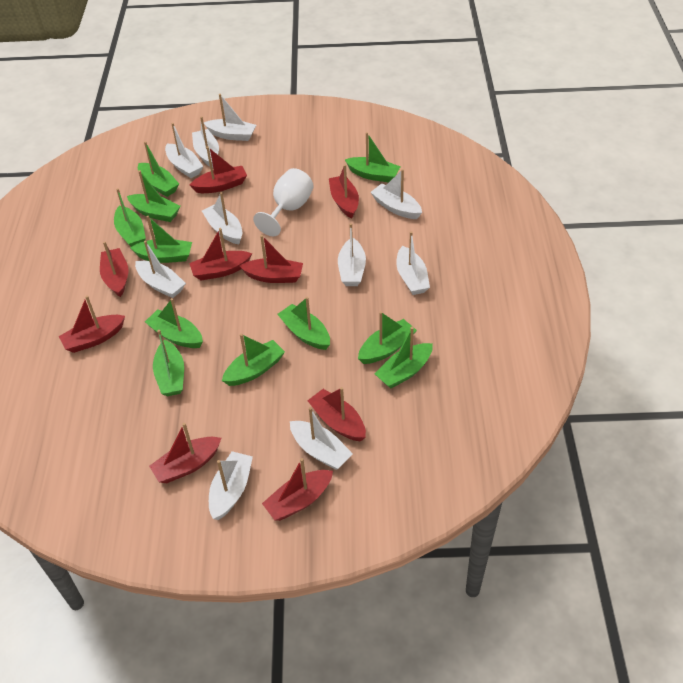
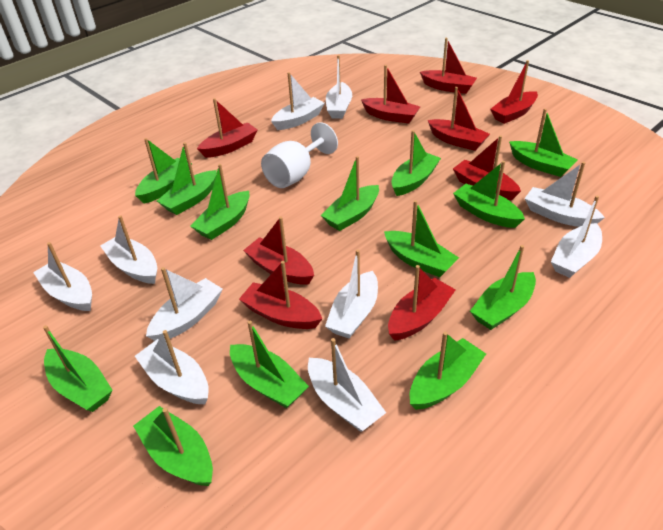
green boat: 11 -> 13

